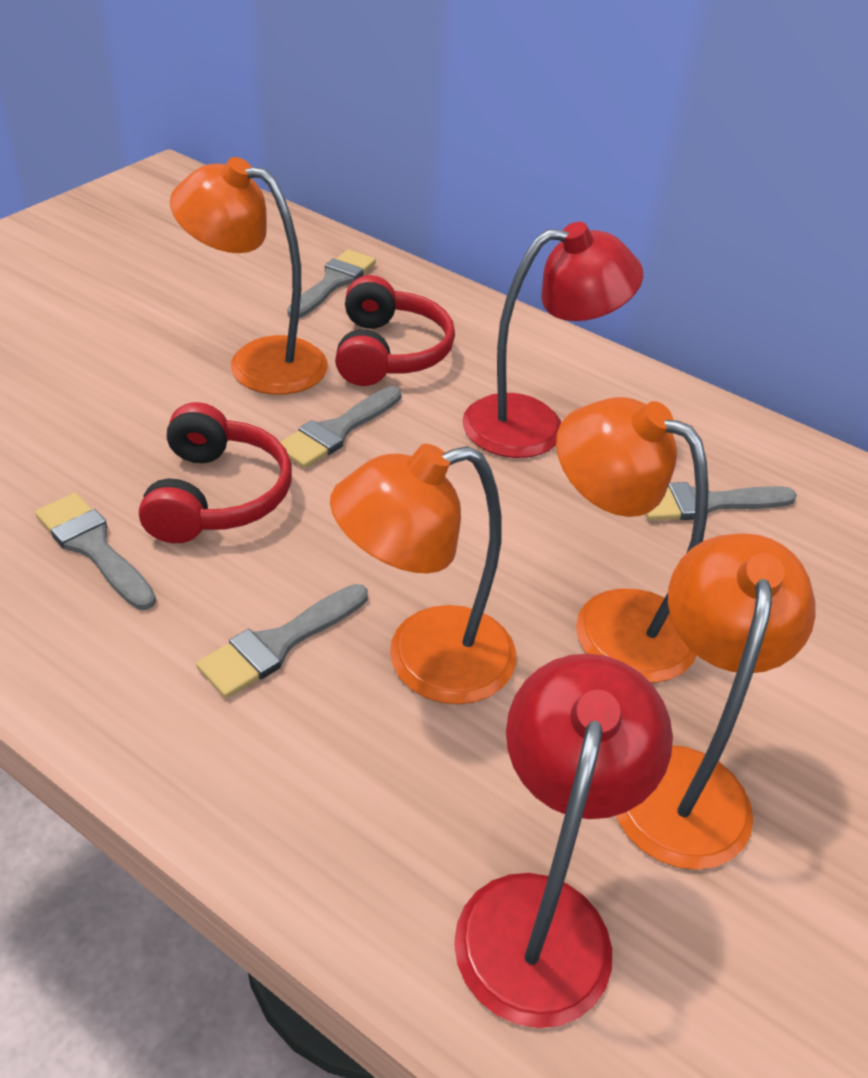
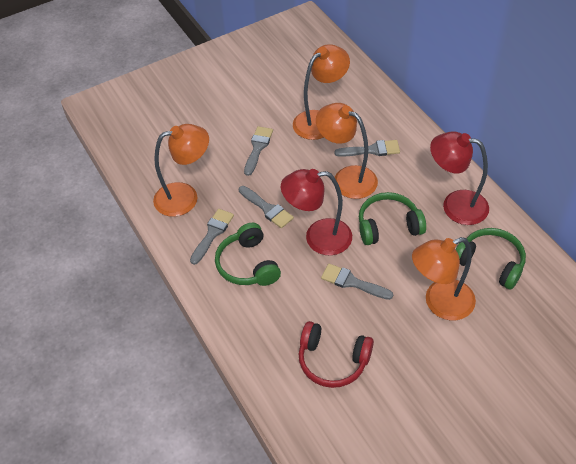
green headphones: 0 -> 3
red headphones: 2 -> 1

